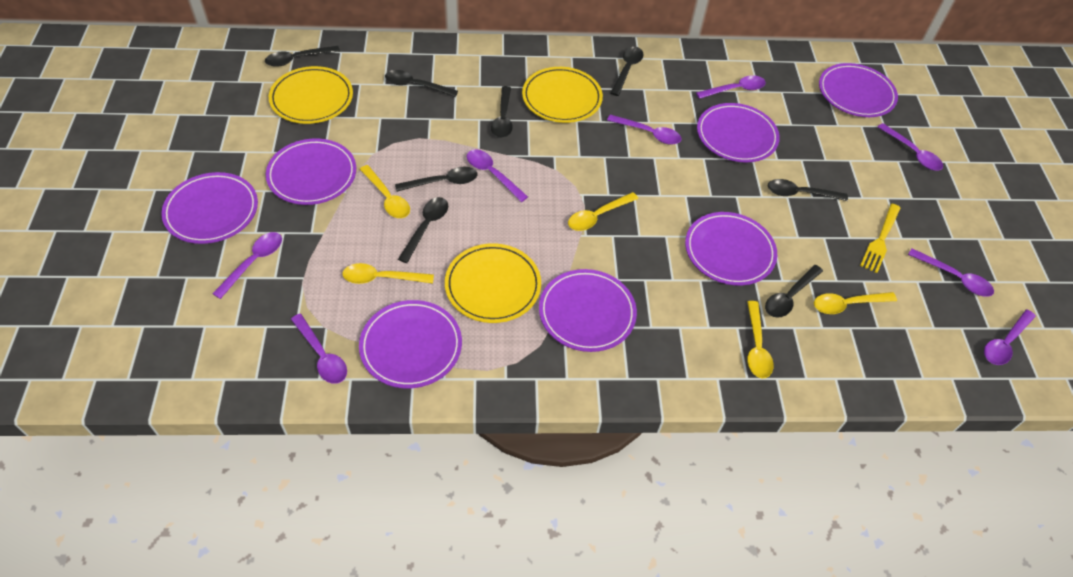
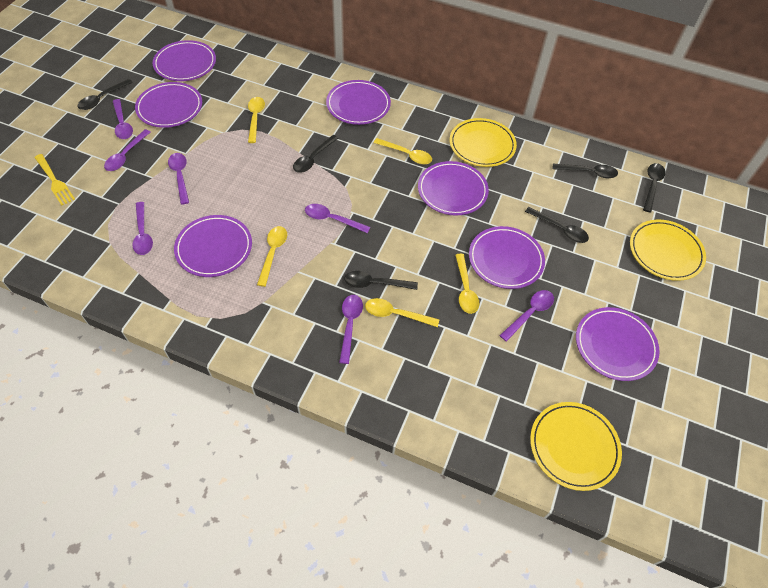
black spoon: 8 -> 6
purple spoon: 8 -> 7

